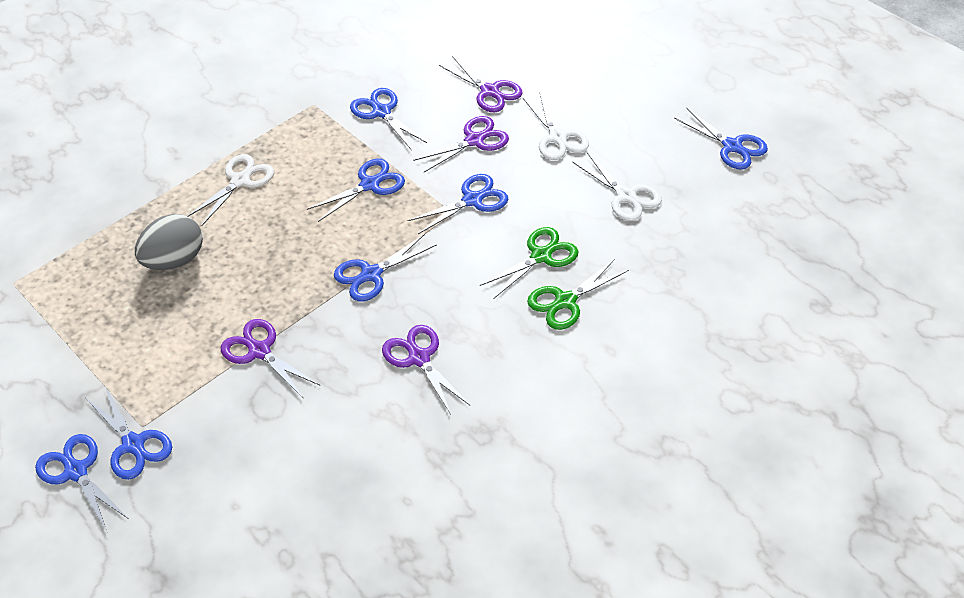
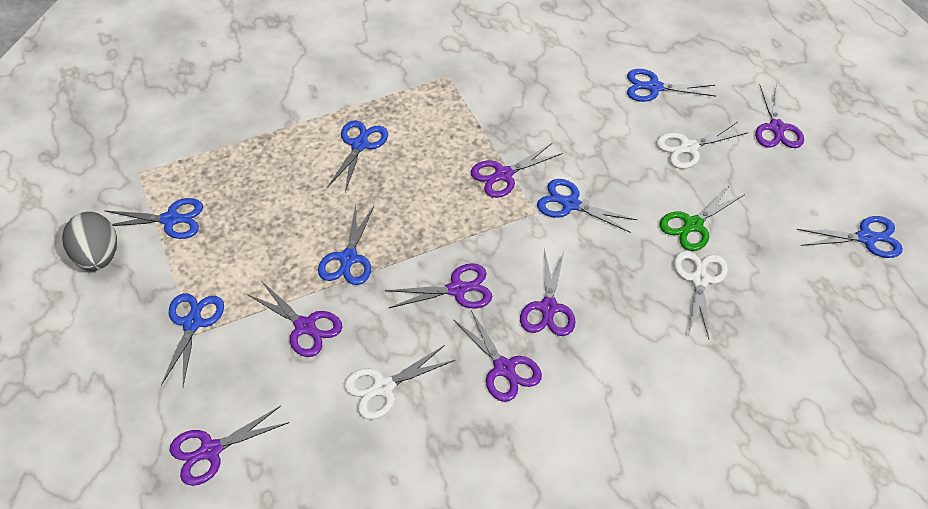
green scissors: 2 -> 1
purple scissors: 4 -> 7

